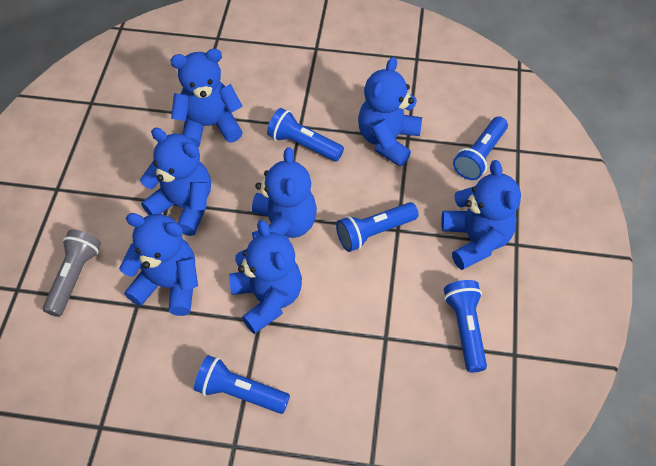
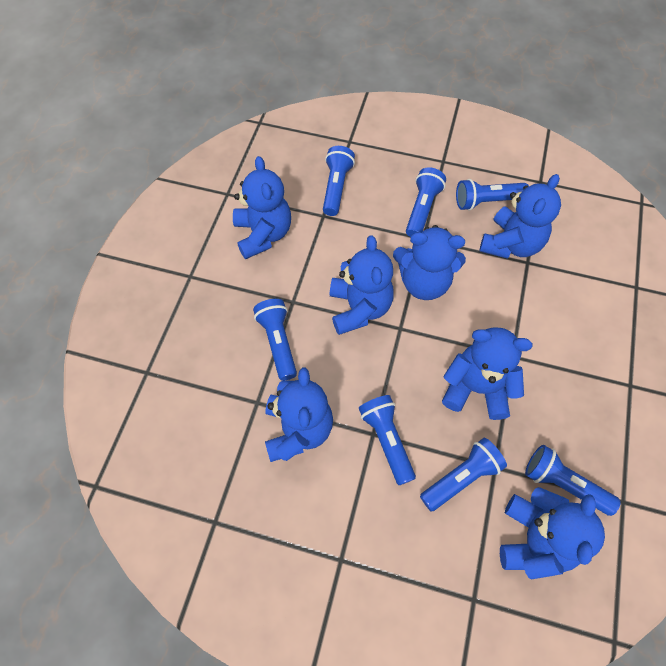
blue flashlight: 5 -> 7
grey flashlight: 1 -> 0

